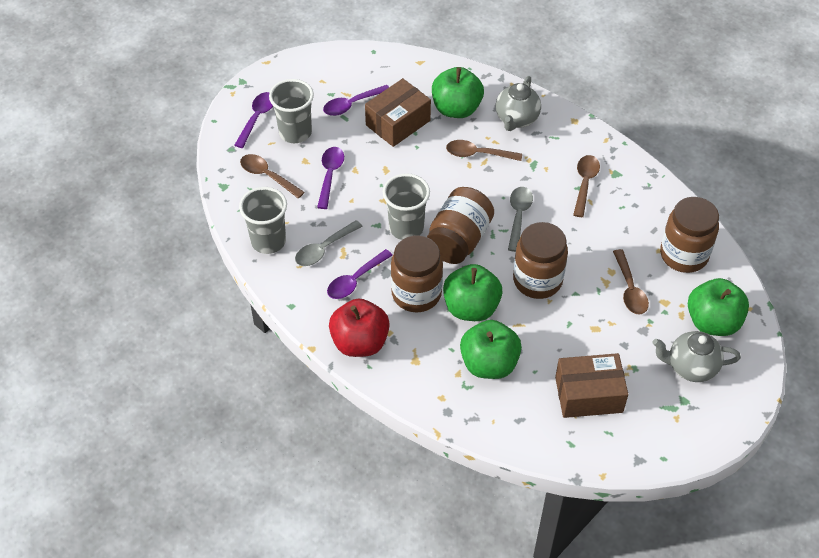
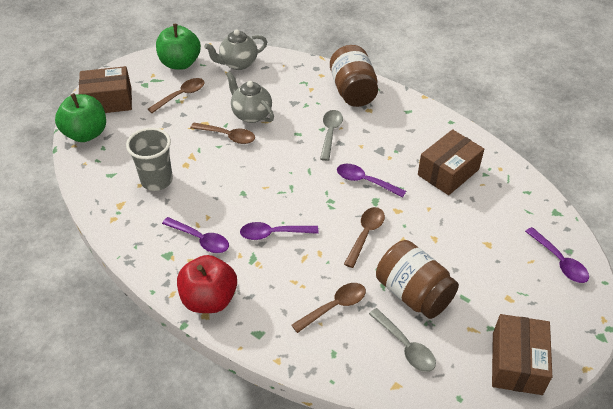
brown box: 2 -> 3
brown jar: 4 -> 2
green apple: 4 -> 2
grey cup: 3 -> 1

